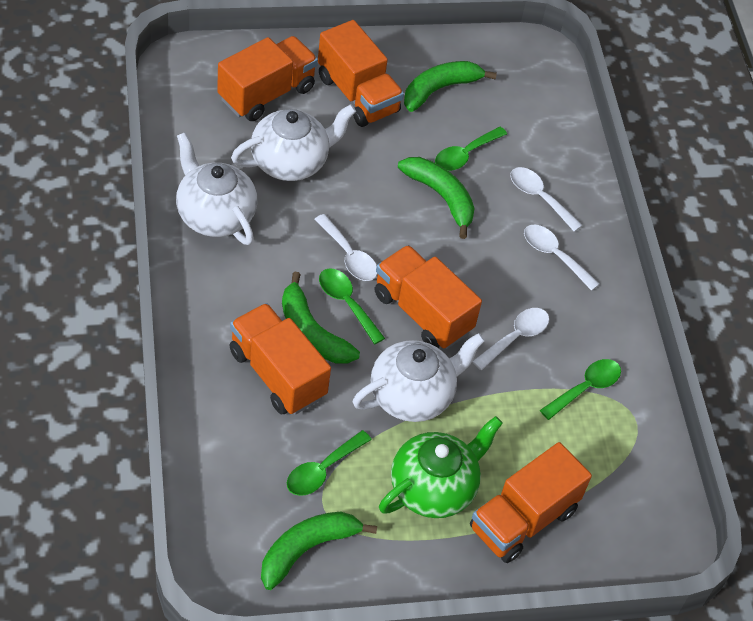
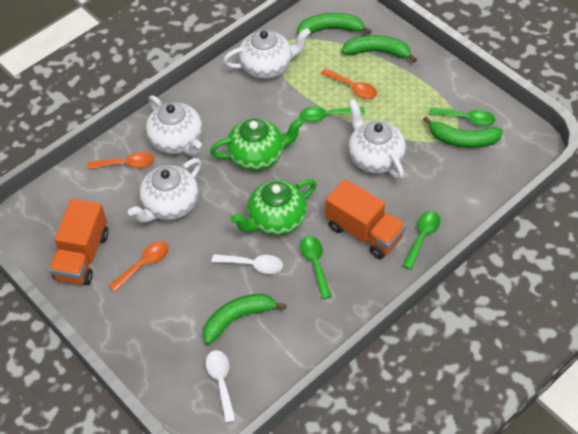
green teapot: 1 -> 2
orange spoon: 0 -> 3
orange truck: 5 -> 2
white spoon: 4 -> 2
white teapot: 3 -> 4

